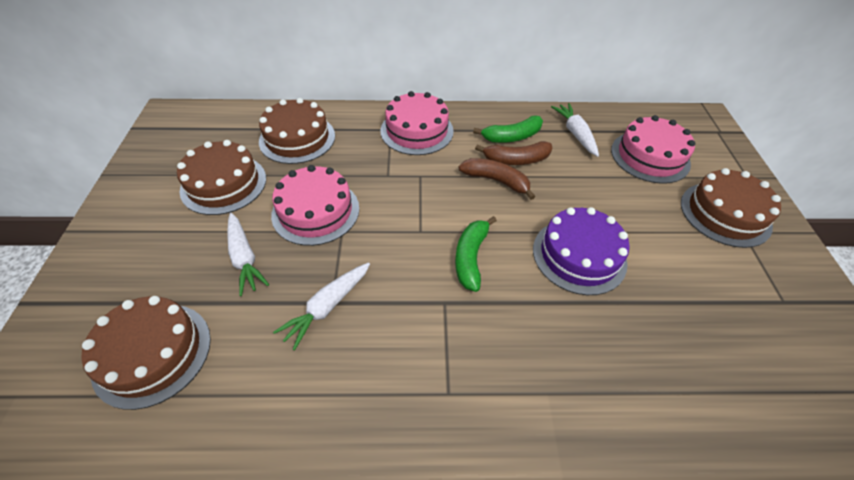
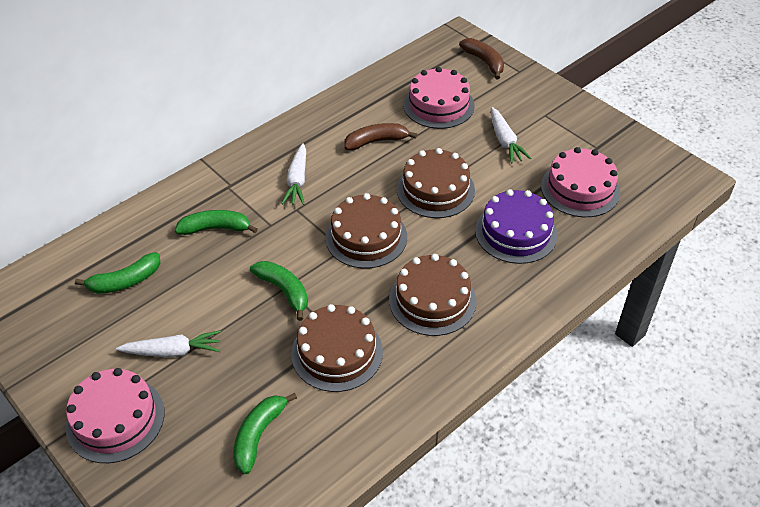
green banana: 2 -> 4

